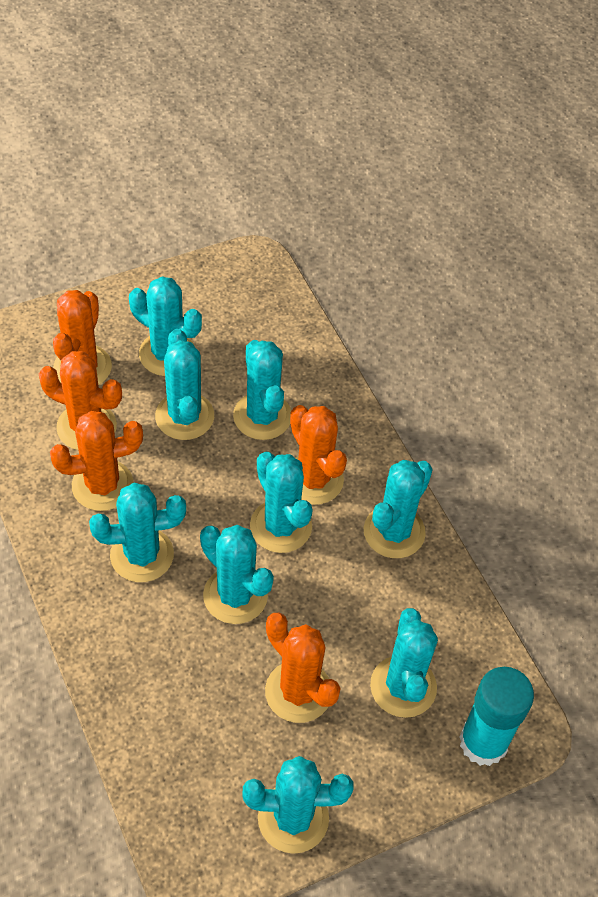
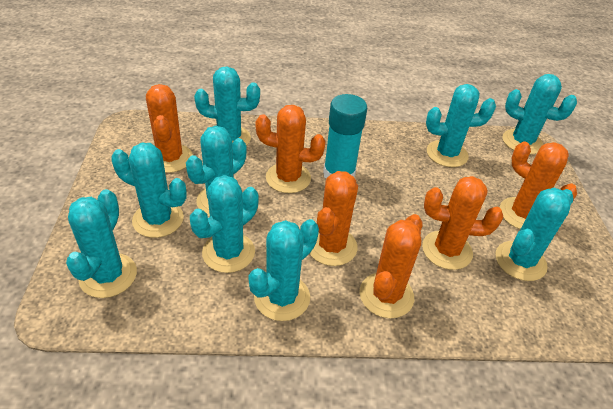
orange cactus: 5 -> 6

